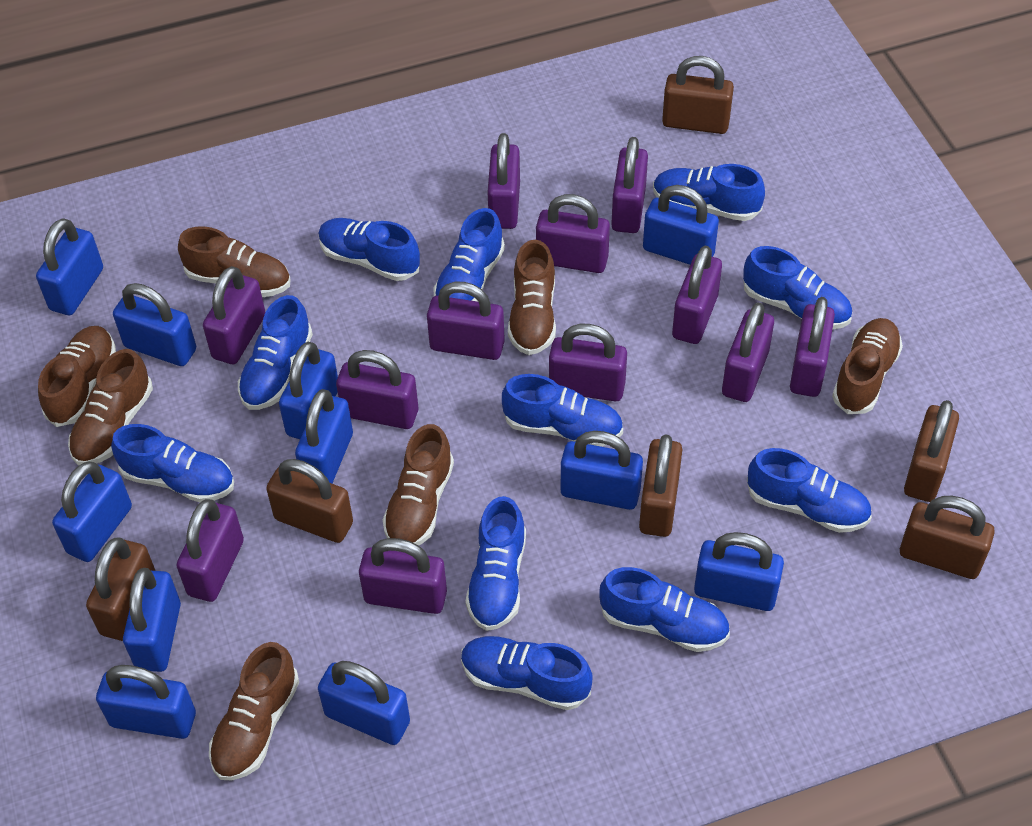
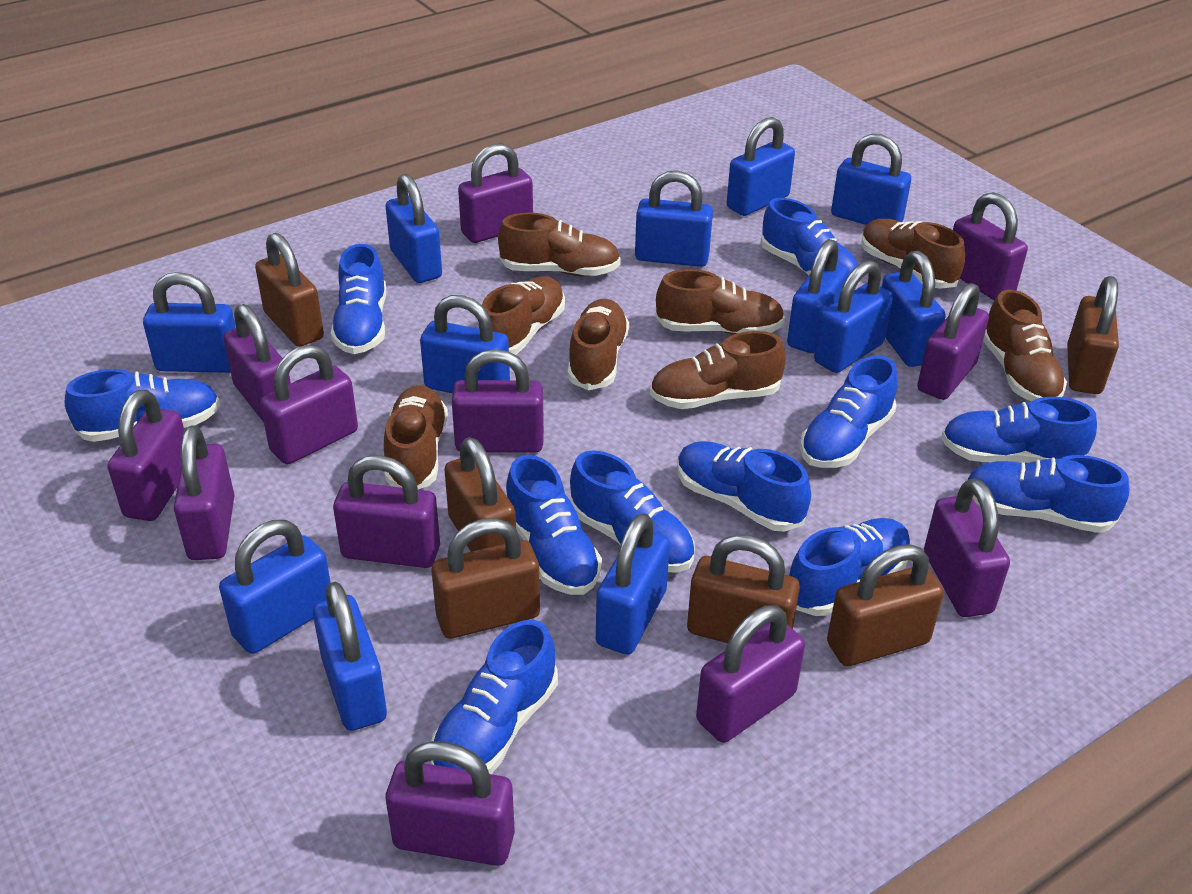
blue padlock: 11 -> 12
brown shoe: 7 -> 8

